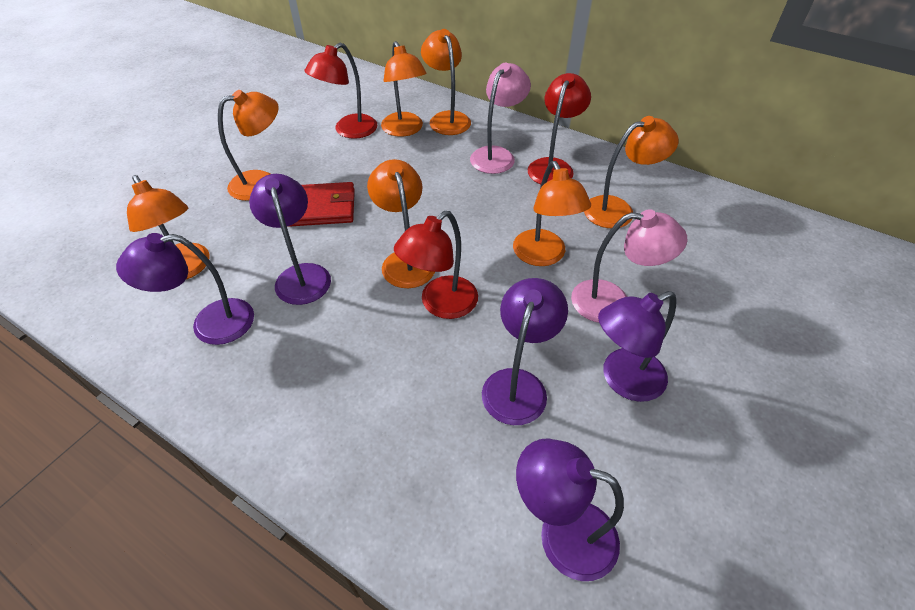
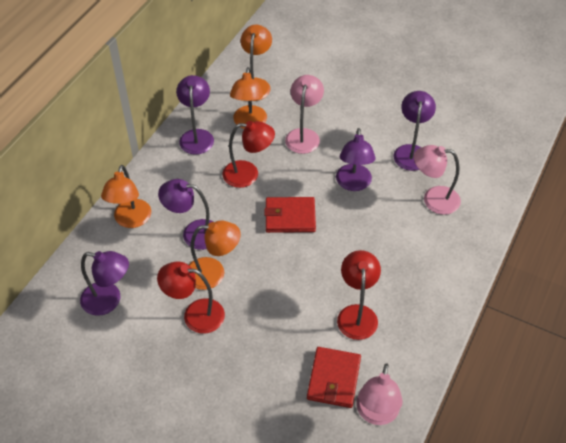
orange lamp: 7 -> 4
pink lamp: 2 -> 3
red wallet: 1 -> 2

